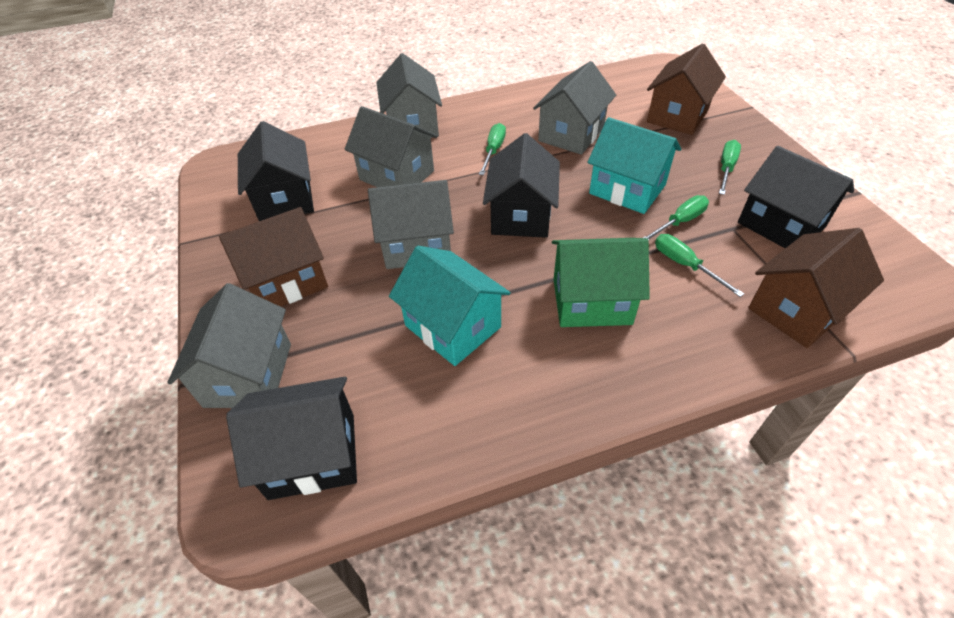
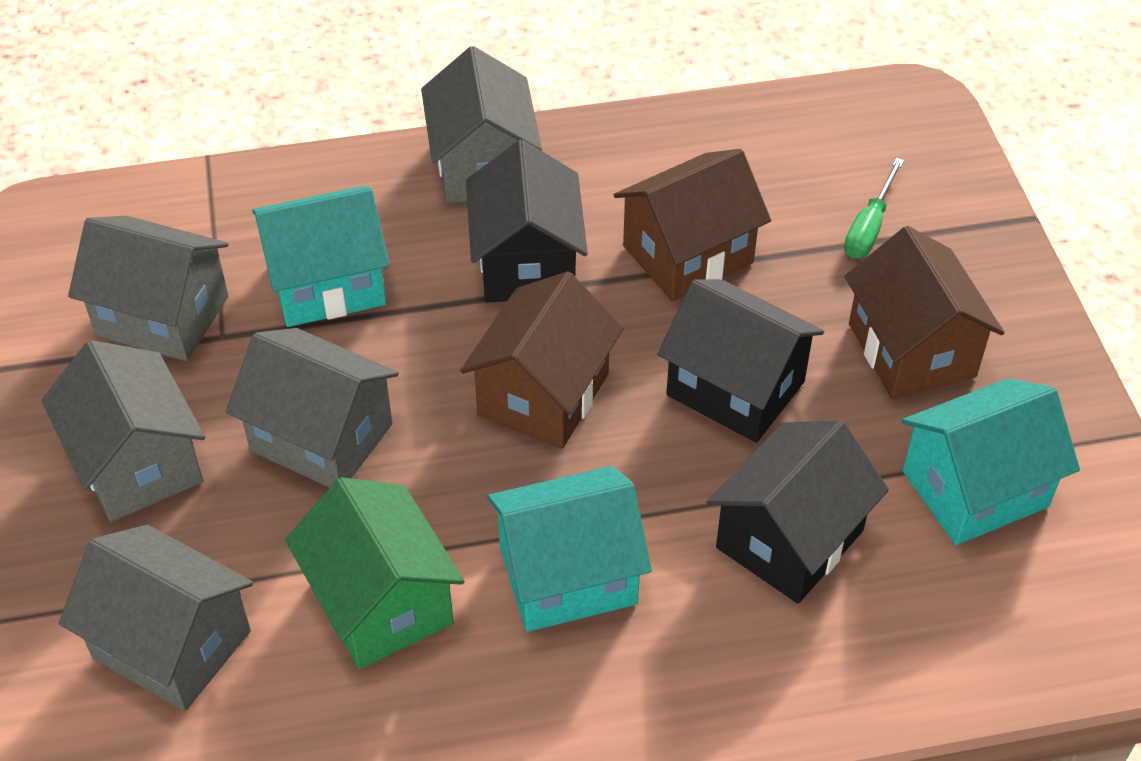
black house: 4 -> 3
green screwdriver: 4 -> 1
turquoise house: 2 -> 3

